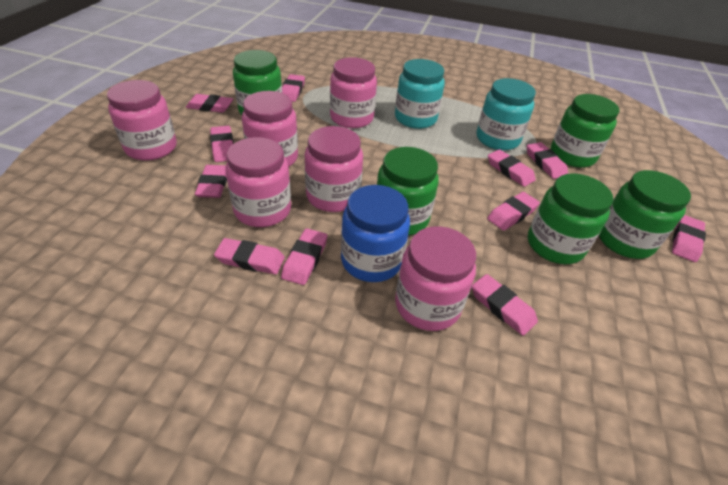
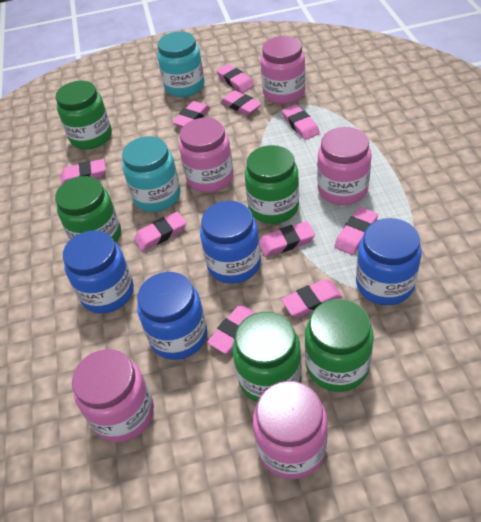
blue jar: 1 -> 4
pink eraser: 11 -> 10
pink jar: 6 -> 5

